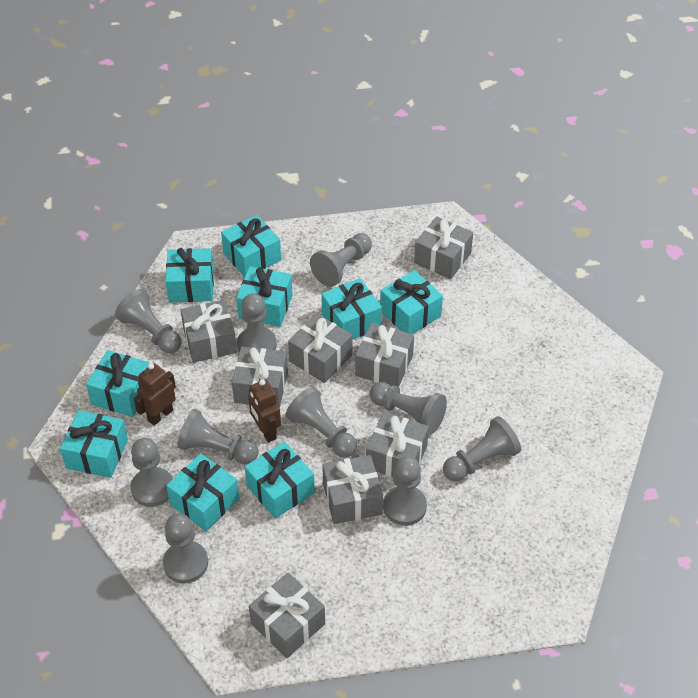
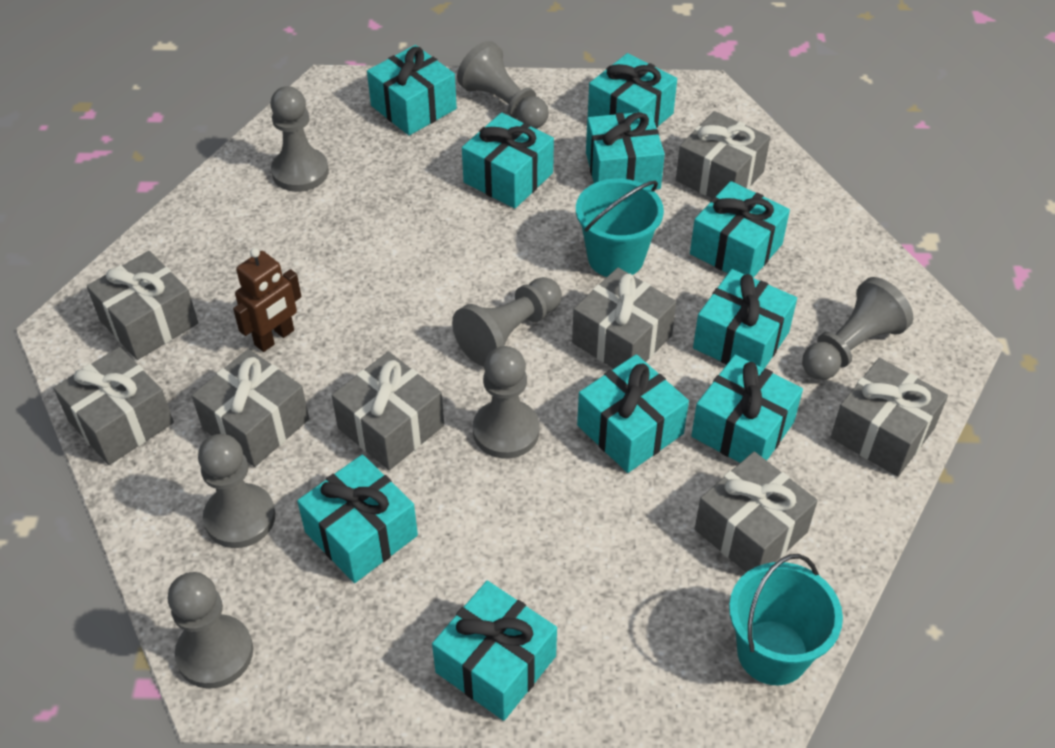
brown robot: 2 -> 1
grey pawn: 10 -> 7
turquoise bucket: 0 -> 2
turquoise gift: 9 -> 10

